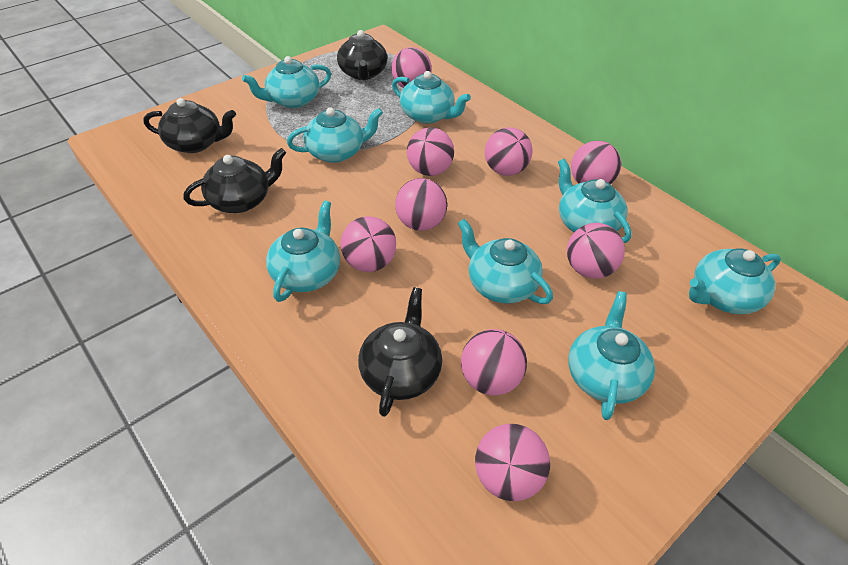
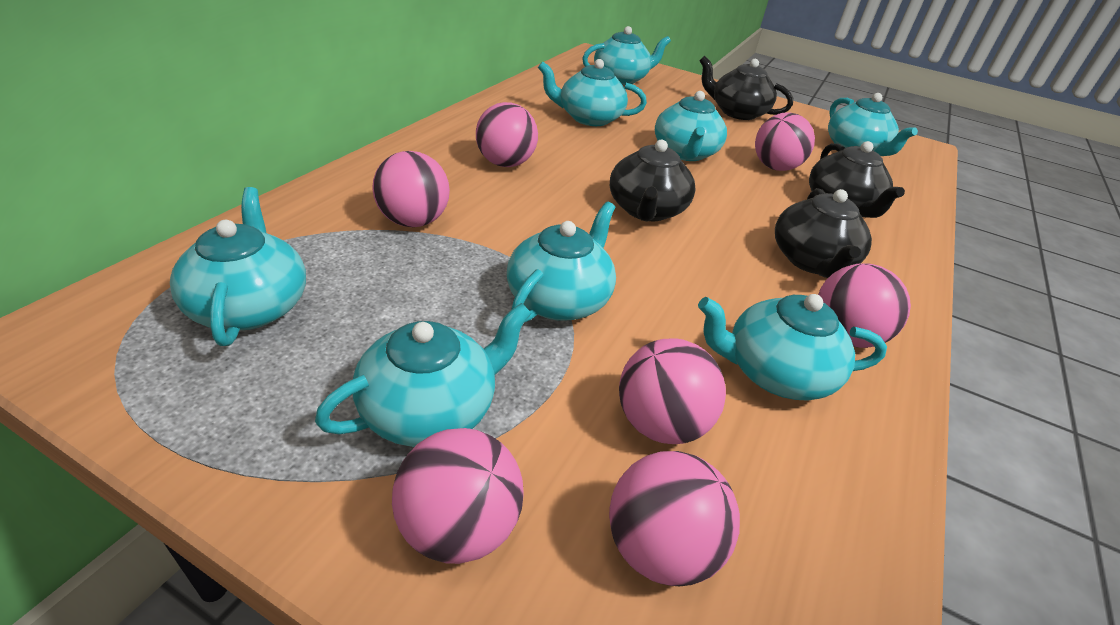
pink ball: 9 -> 7

